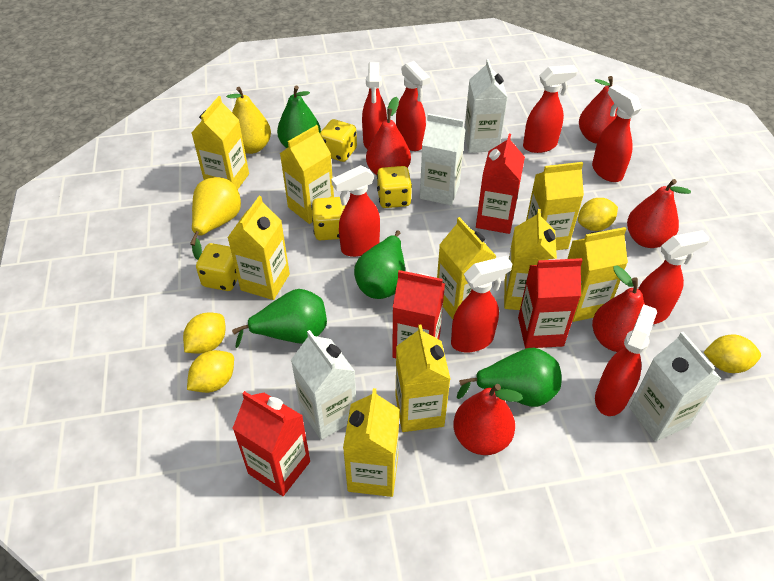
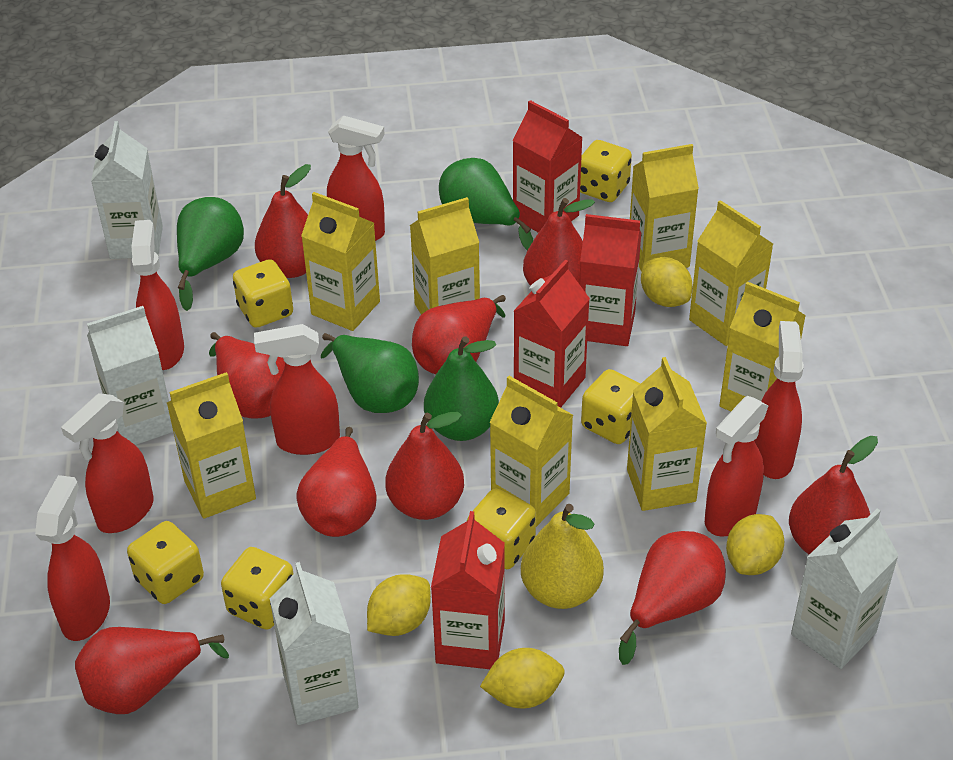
red pear: 5 -> 9
red spray bottle: 8 -> 7
yellow carton: 9 -> 8
yellow dice: 4 -> 6
yellow pear: 2 -> 1

